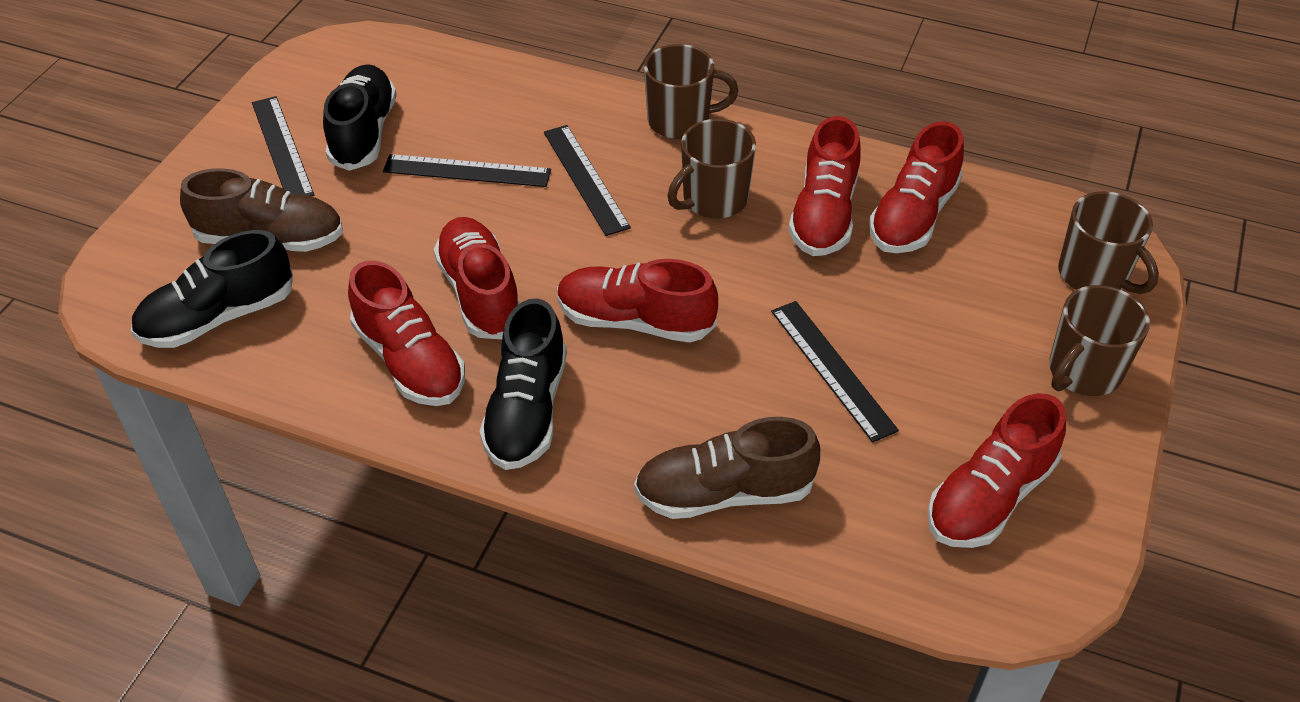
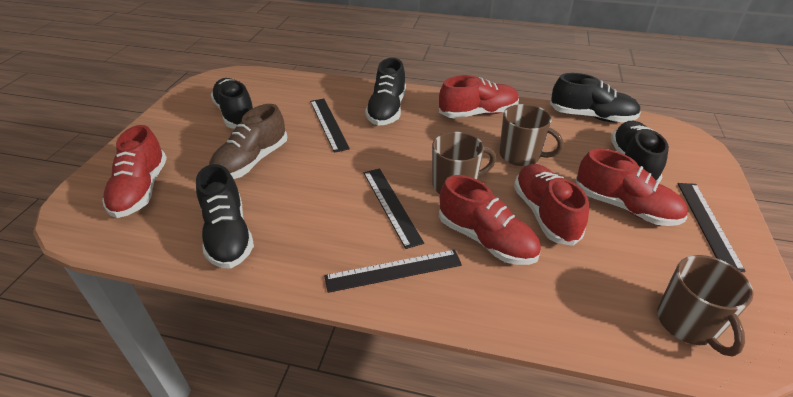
black shoe: 3 -> 5
brown mug: 4 -> 3
brown shoe: 2 -> 1
red shoe: 6 -> 5

